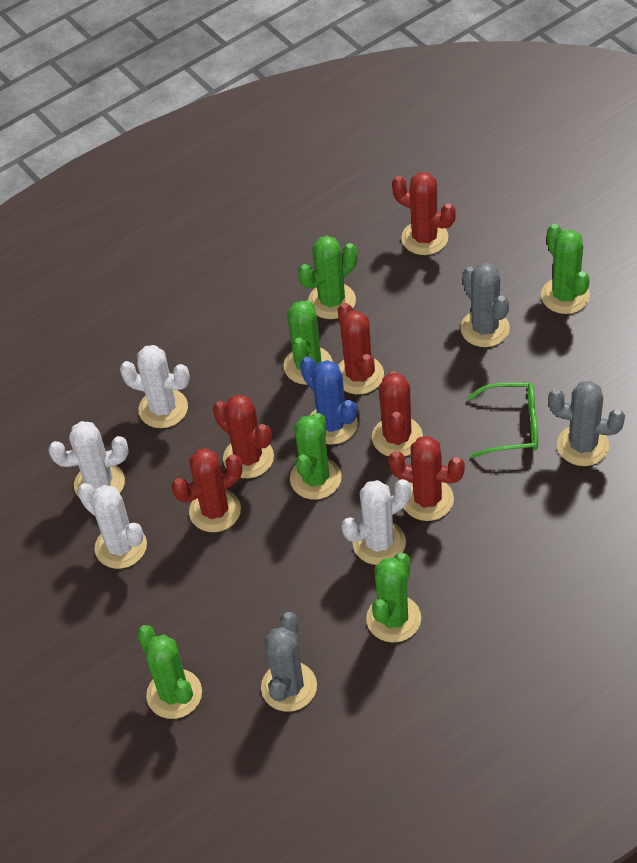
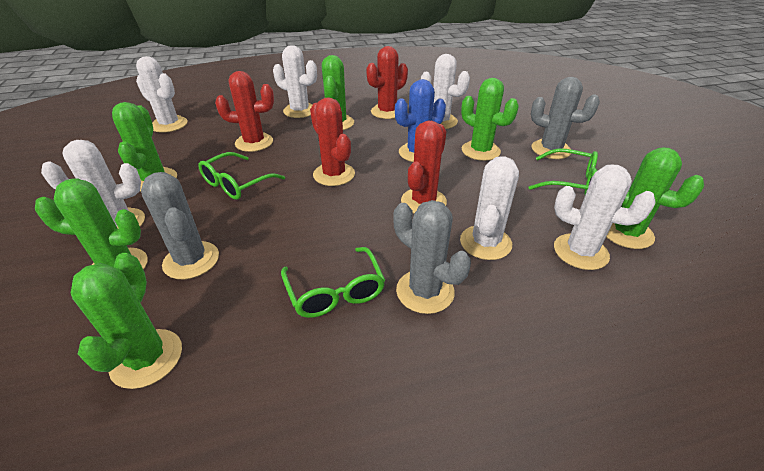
green glasses: 1 -> 3
red cactus: 6 -> 4
white cactus: 4 -> 6

